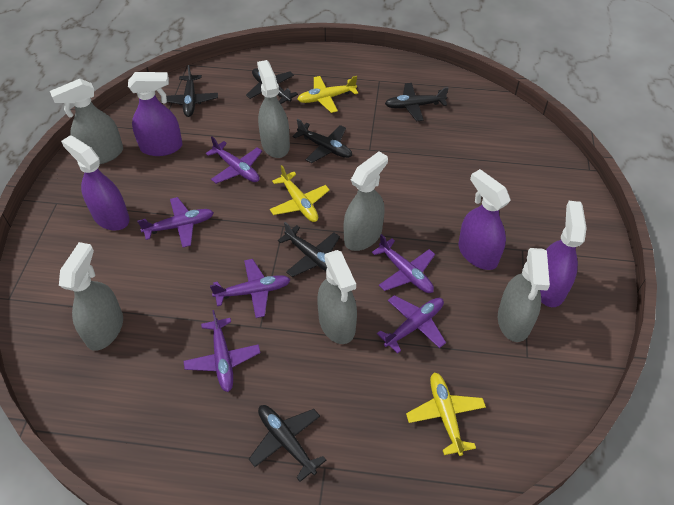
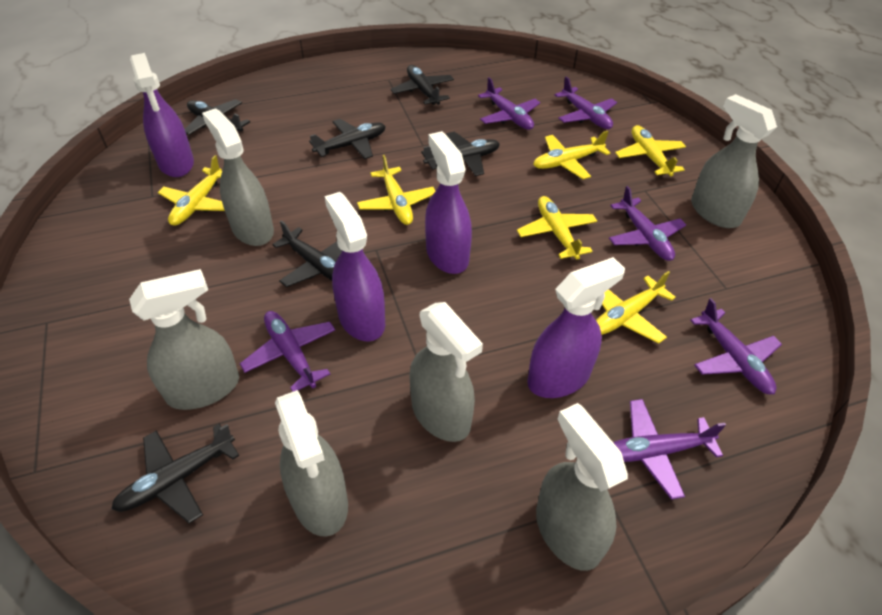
yellow plane: 3 -> 6

